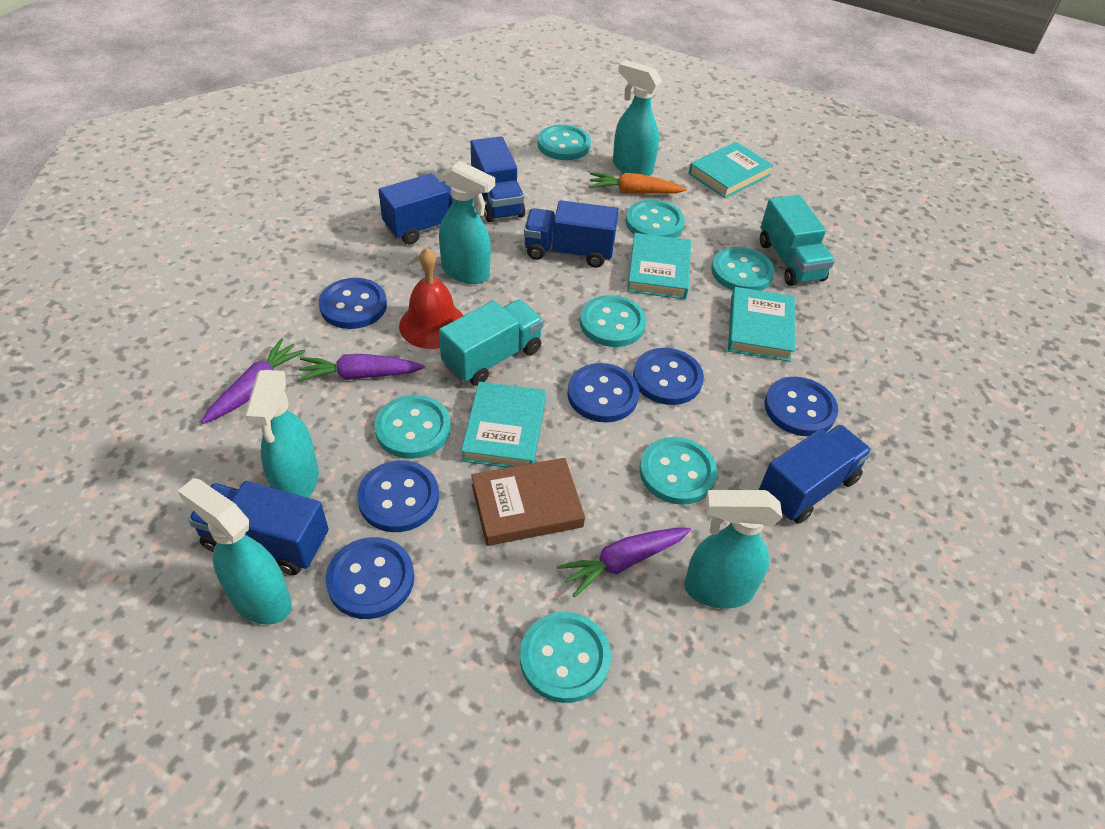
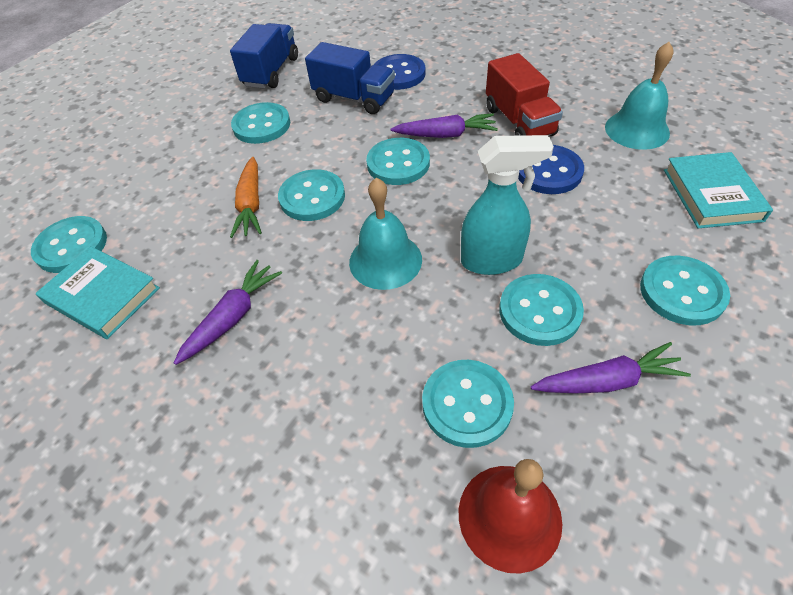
blue button: 6 -> 2
blue truck: 5 -> 2
brown book: 1 -> 0
red truck: 0 -> 1
turquoise bell: 0 -> 2
turquoise book: 4 -> 2
turquoise spray bottle: 5 -> 1
turquoise truck: 2 -> 0

